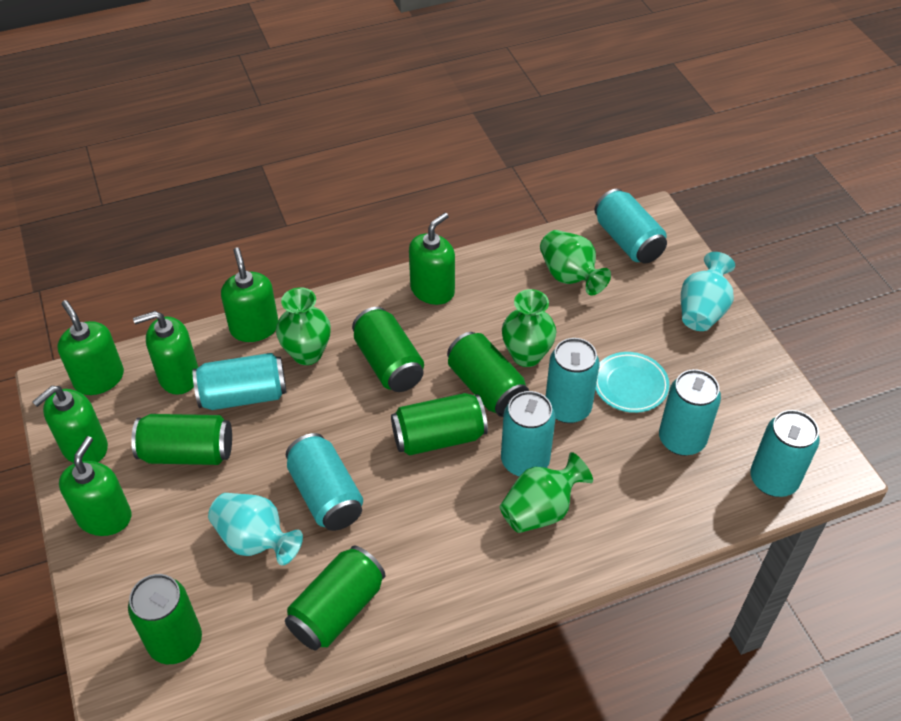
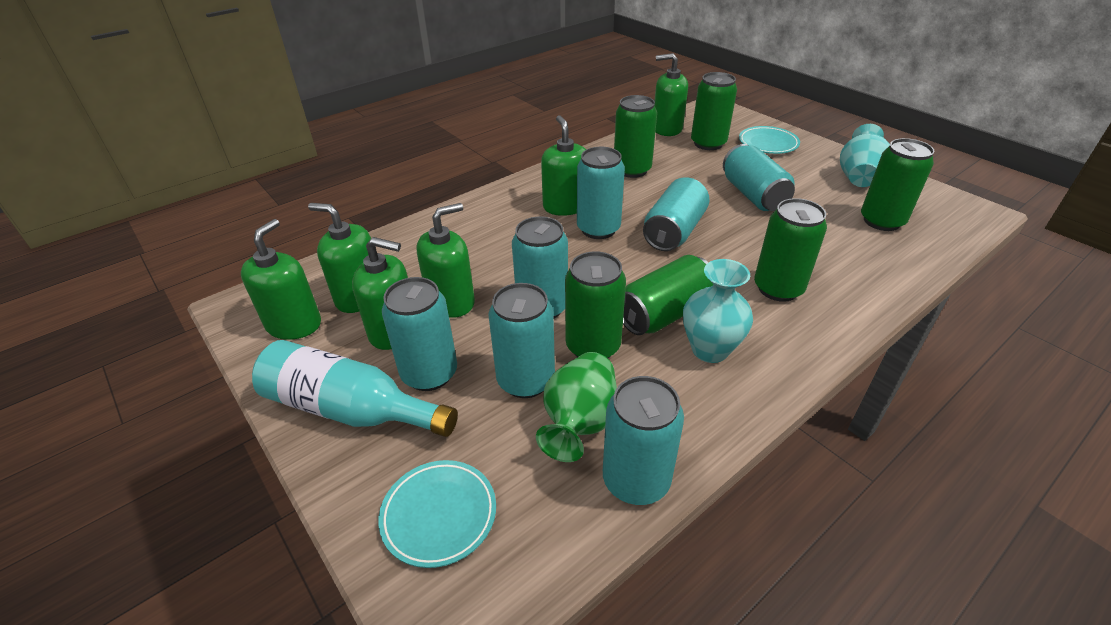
green vase: 4 -> 1
turquoise bottle: 0 -> 1
turquoise plate: 1 -> 2

